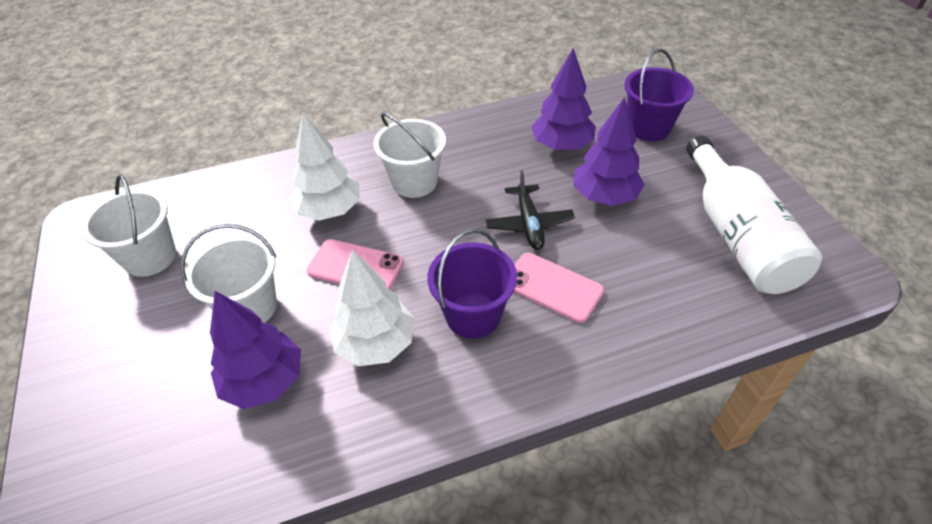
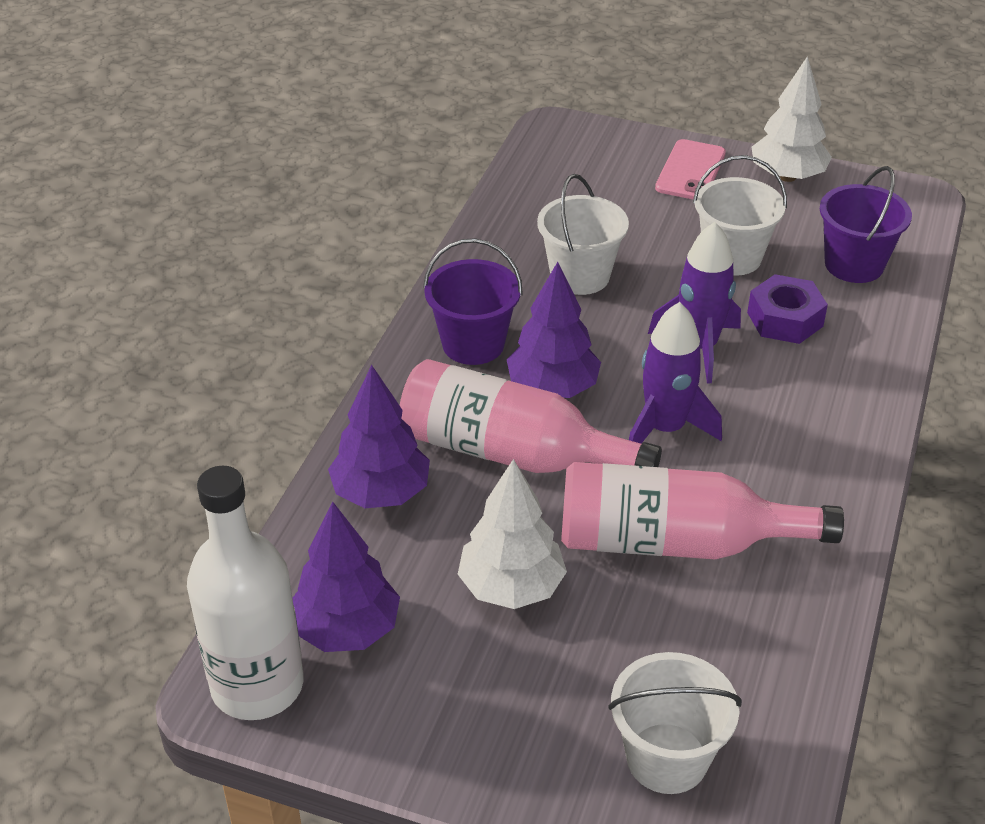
black plane: 1 -> 0
pink bottle: 0 -> 2
pink phone: 2 -> 1
purple nut: 0 -> 1
purple rocket: 0 -> 2

